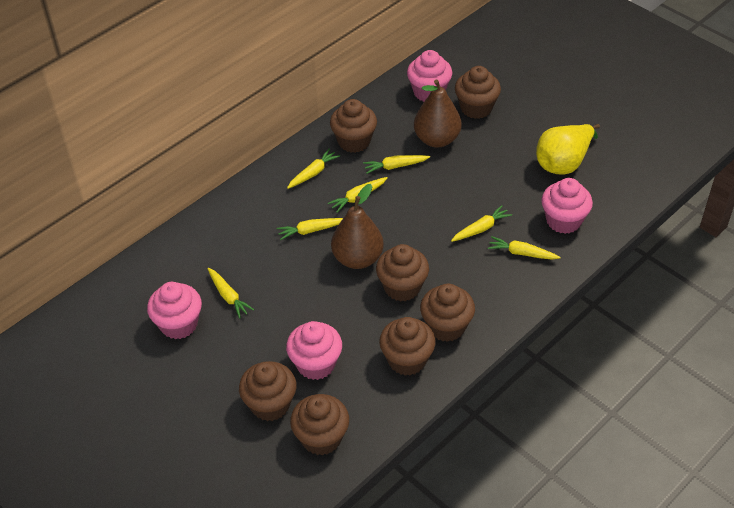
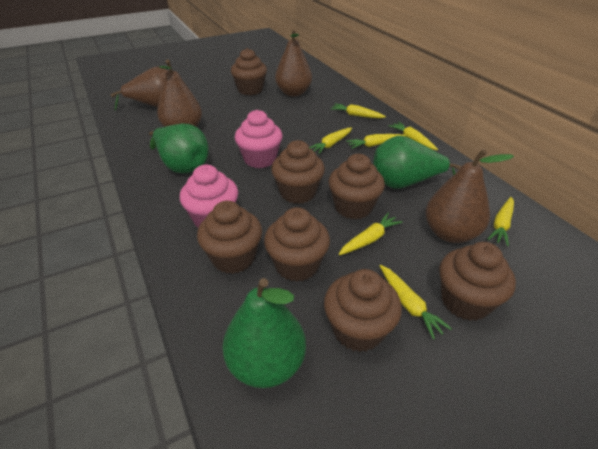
brown pear: 2 -> 4
green pear: 0 -> 3
pink cupcake: 4 -> 2
yellow pear: 1 -> 0

